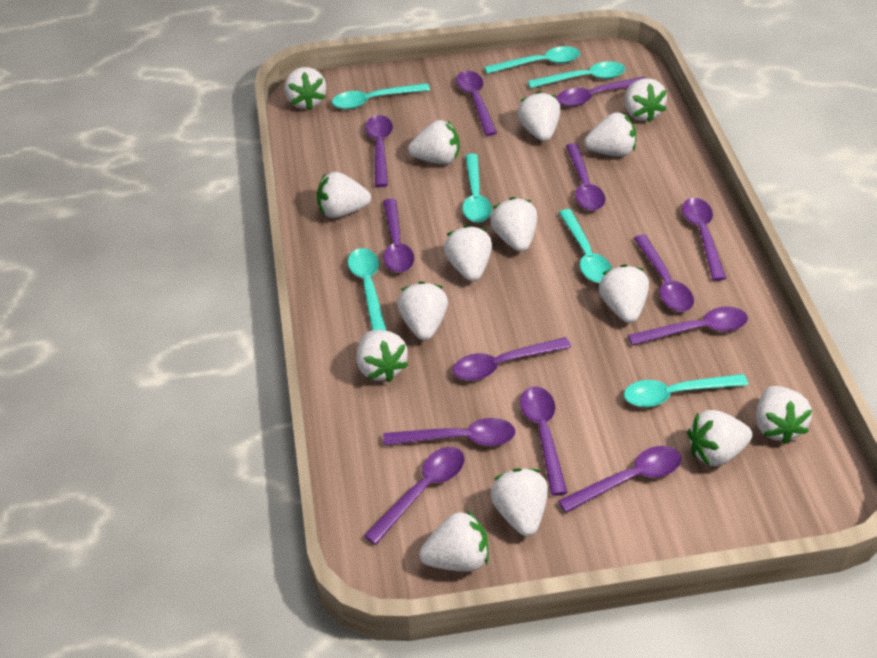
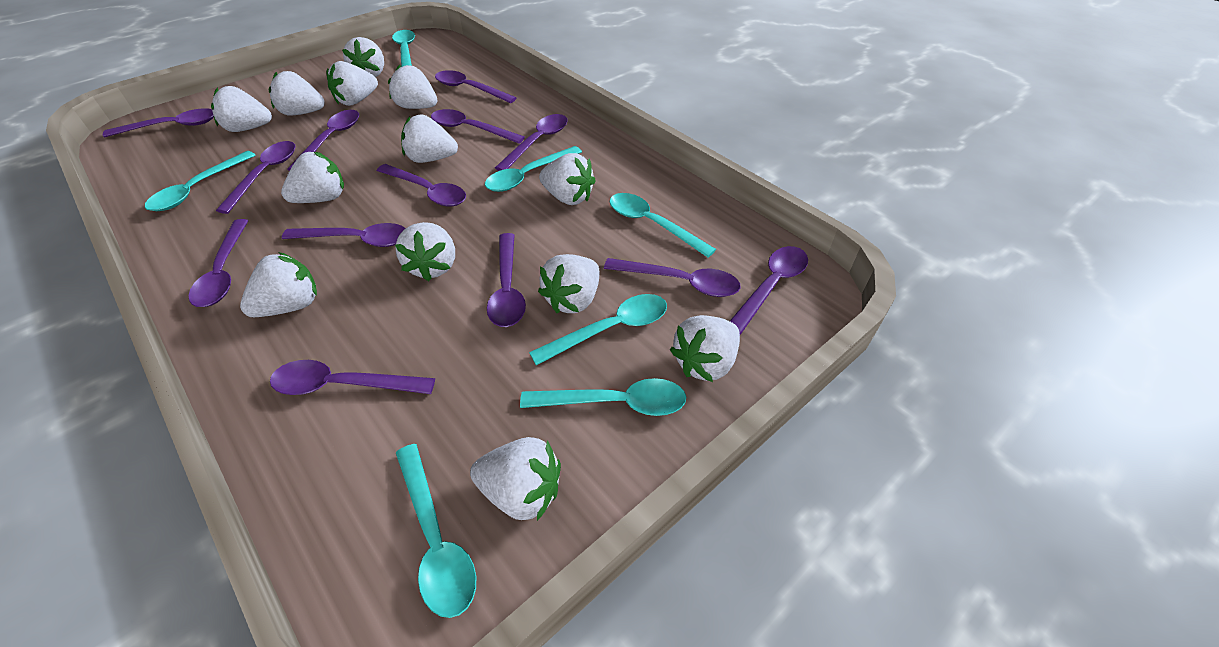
white strawberry: 15 -> 13

